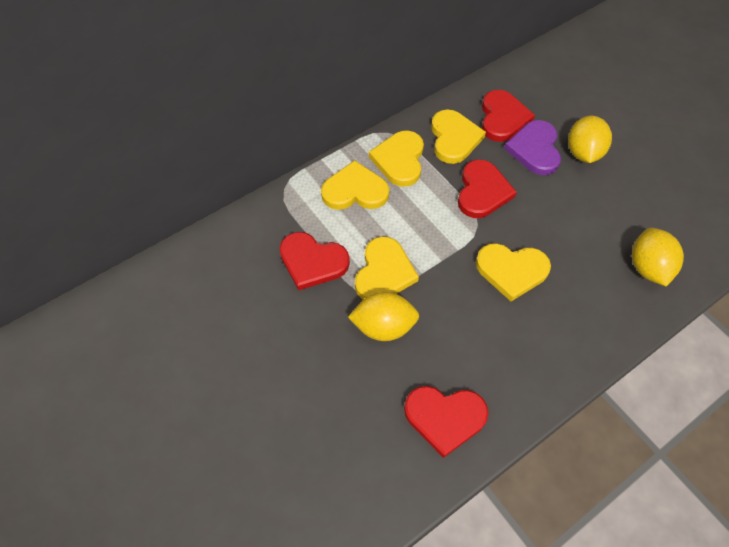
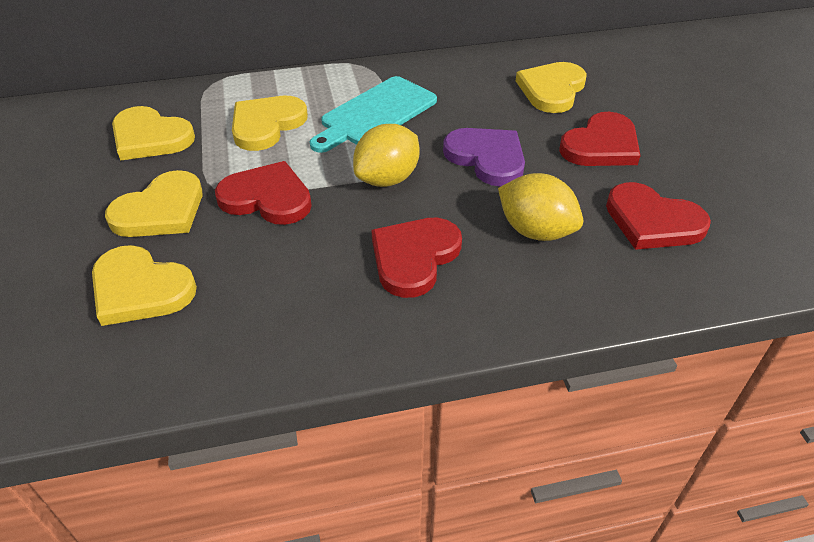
turquoise cutting board: 0 -> 1
yellow lemon: 3 -> 2

